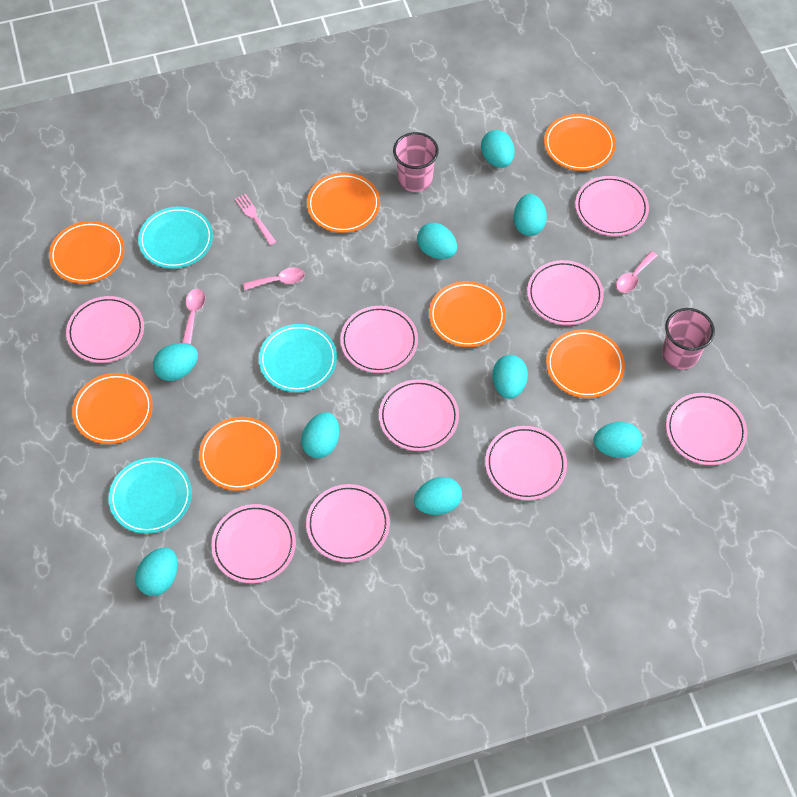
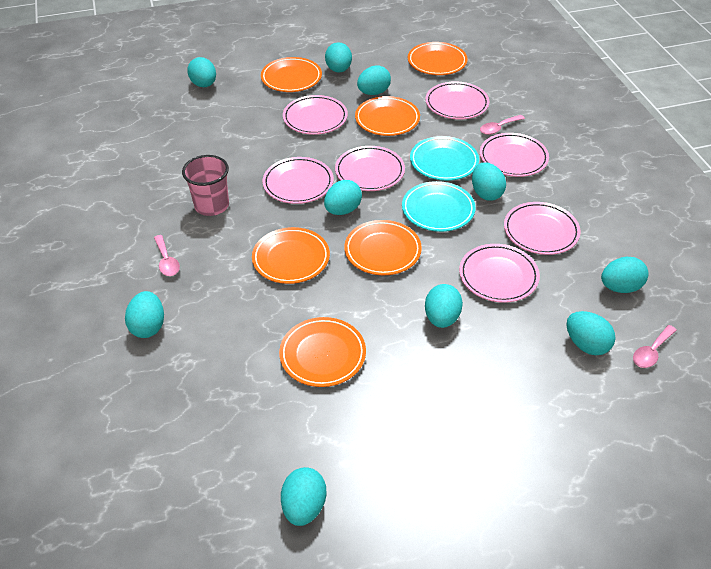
orange plate: 7 -> 6
pink cup: 2 -> 1
pink fork: 1 -> 0
pink plate: 9 -> 7
turquoise egg: 9 -> 10
turquoise plate: 3 -> 2

